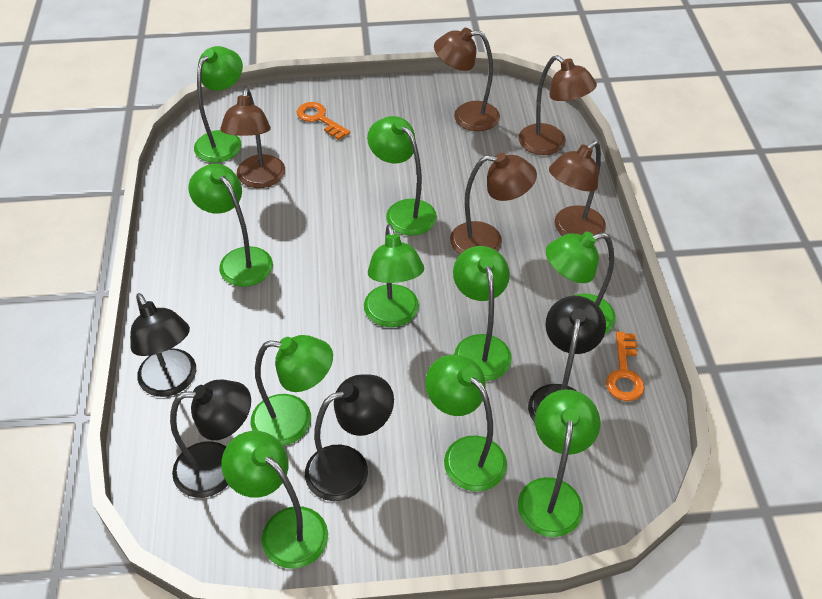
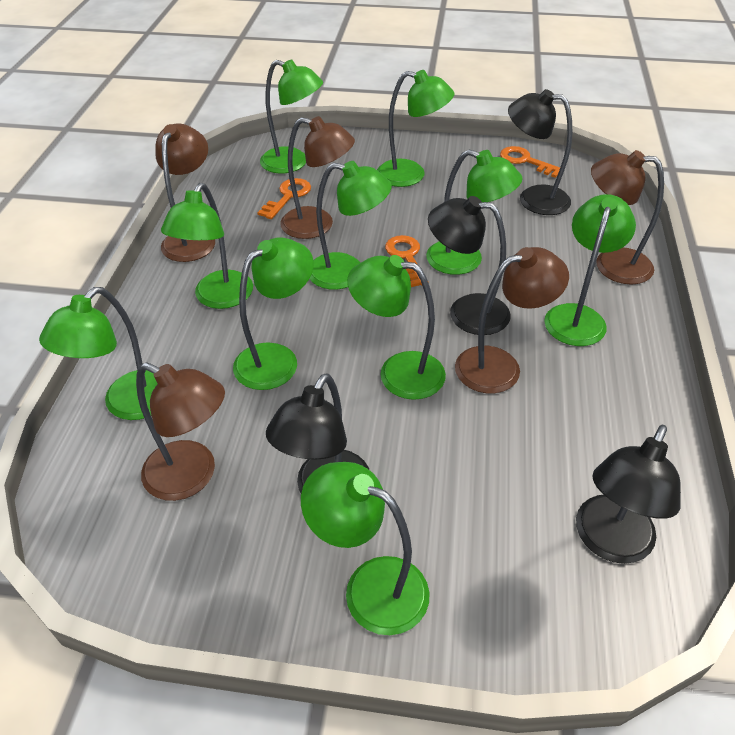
orange key: 2 -> 3

